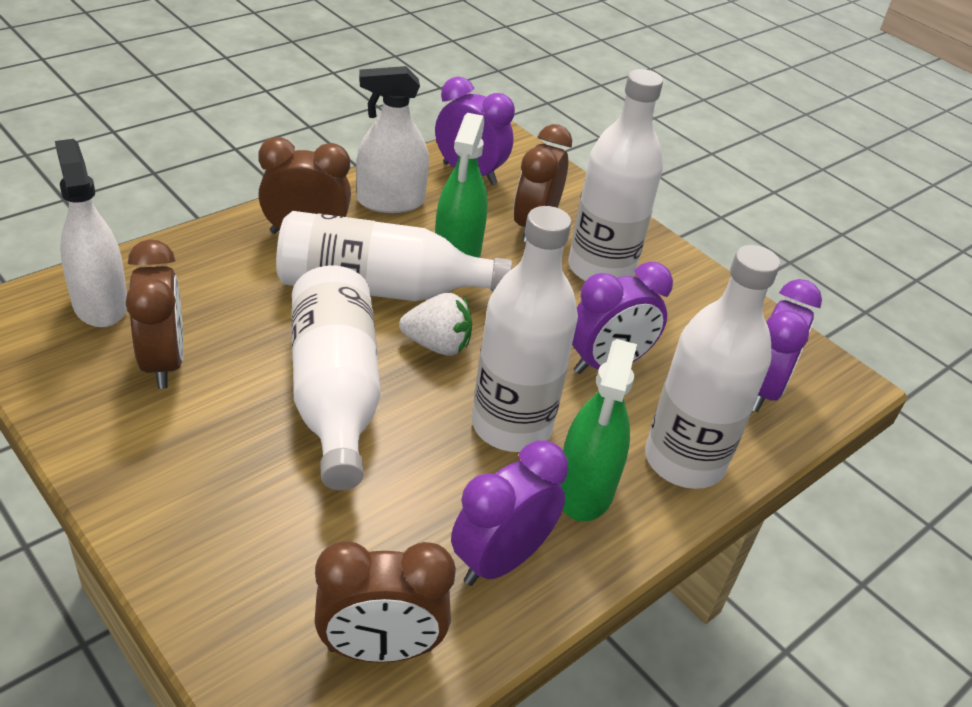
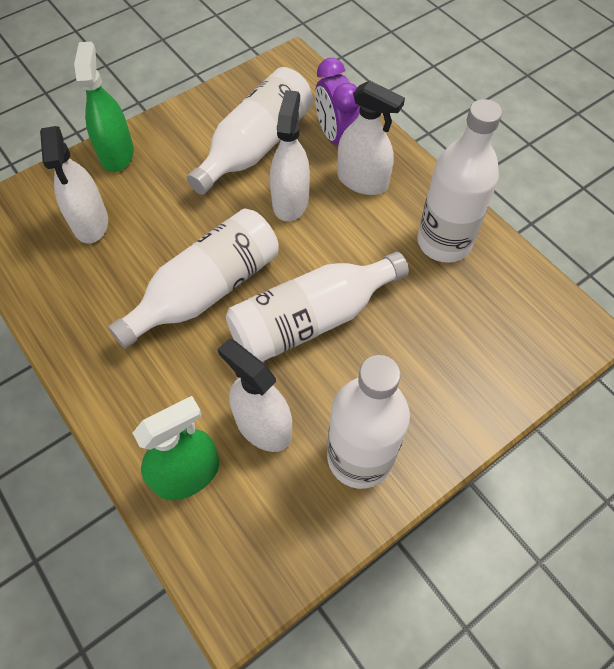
brown clock: 4 -> 0
purple clock: 4 -> 1
white spray bottle: 2 -> 4
white strawberry: 1 -> 0

